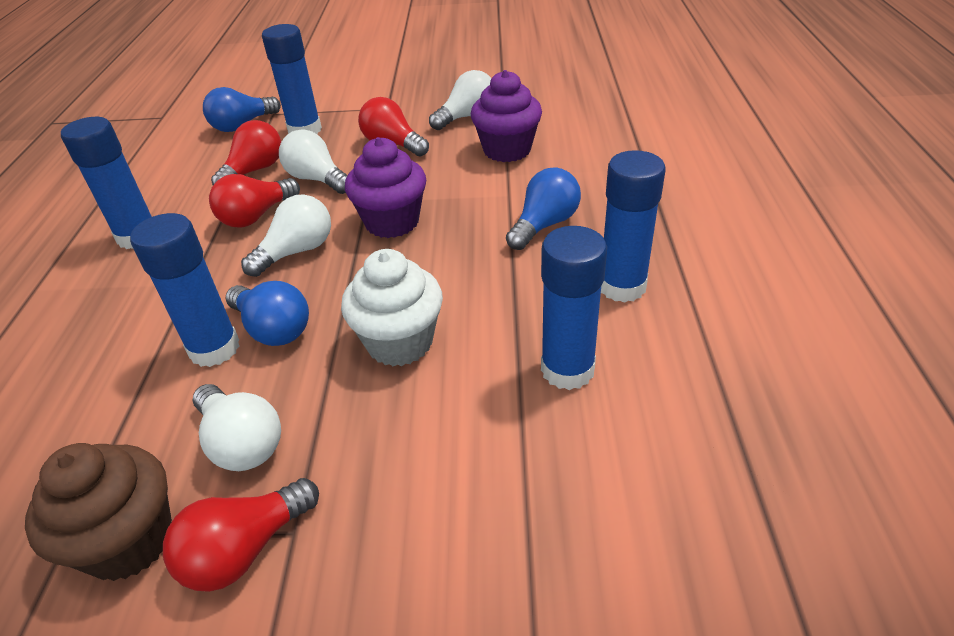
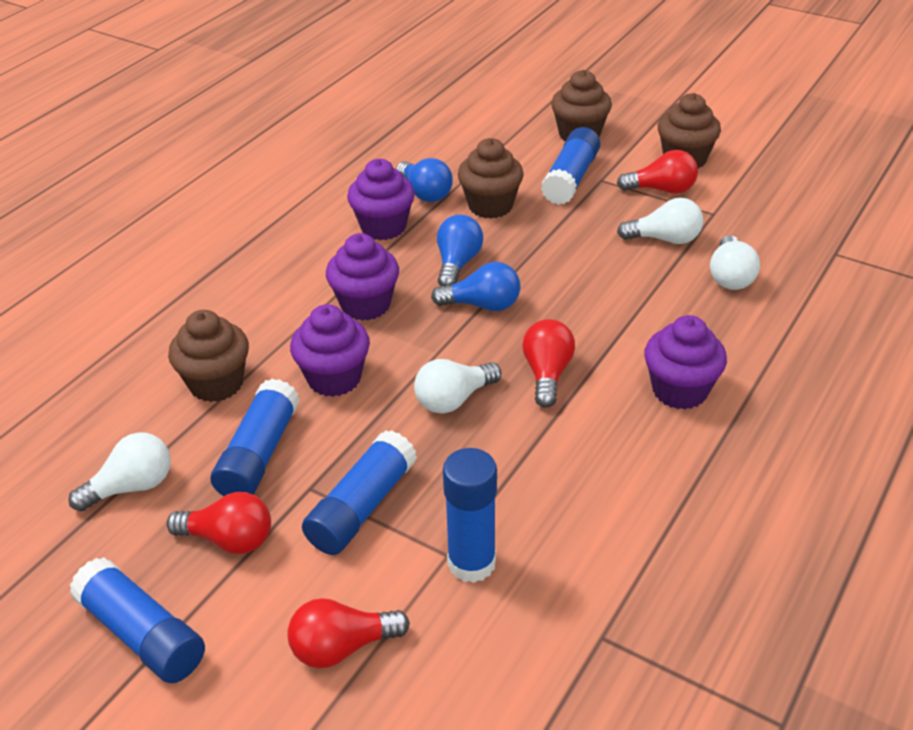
brown cupcake: 1 -> 4
purple cupcake: 2 -> 4
white cupcake: 1 -> 0

